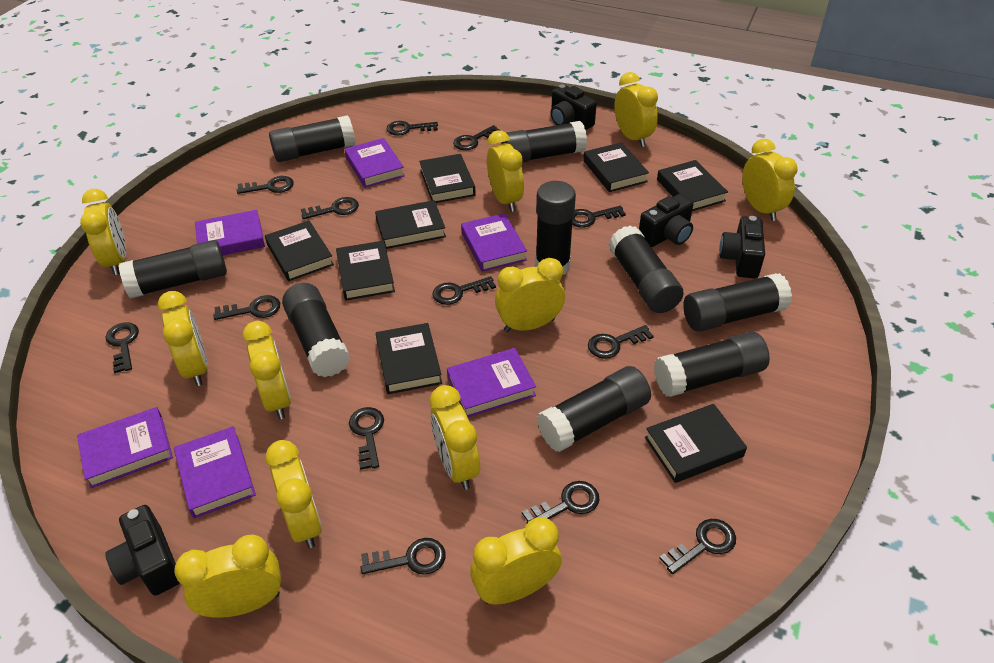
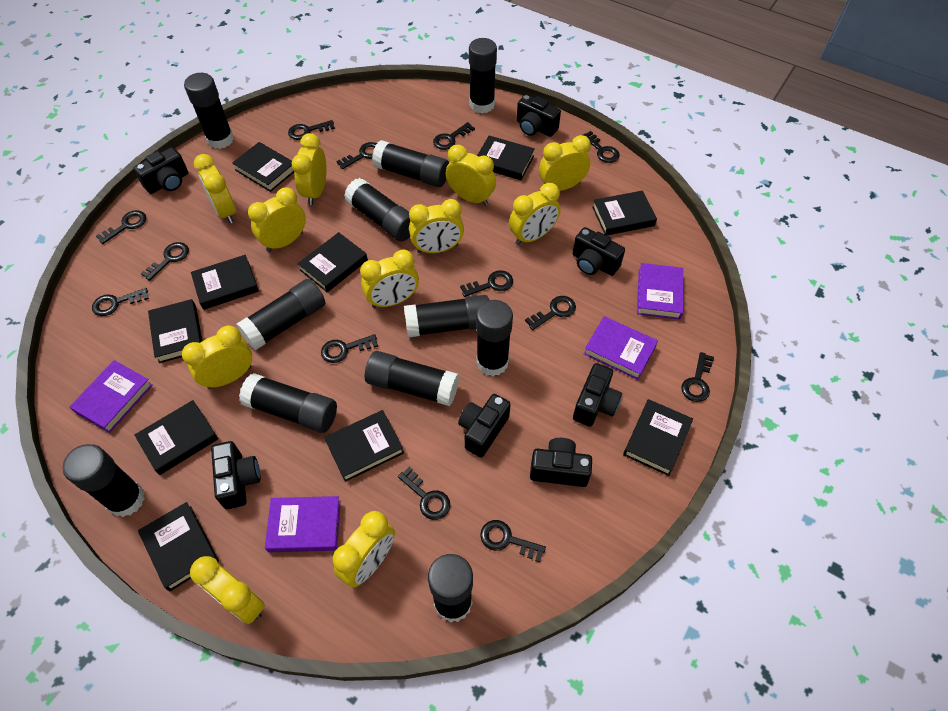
black book: 8 -> 10
black camera: 4 -> 7
black glue stick: 9 -> 11
purple book: 6 -> 4

